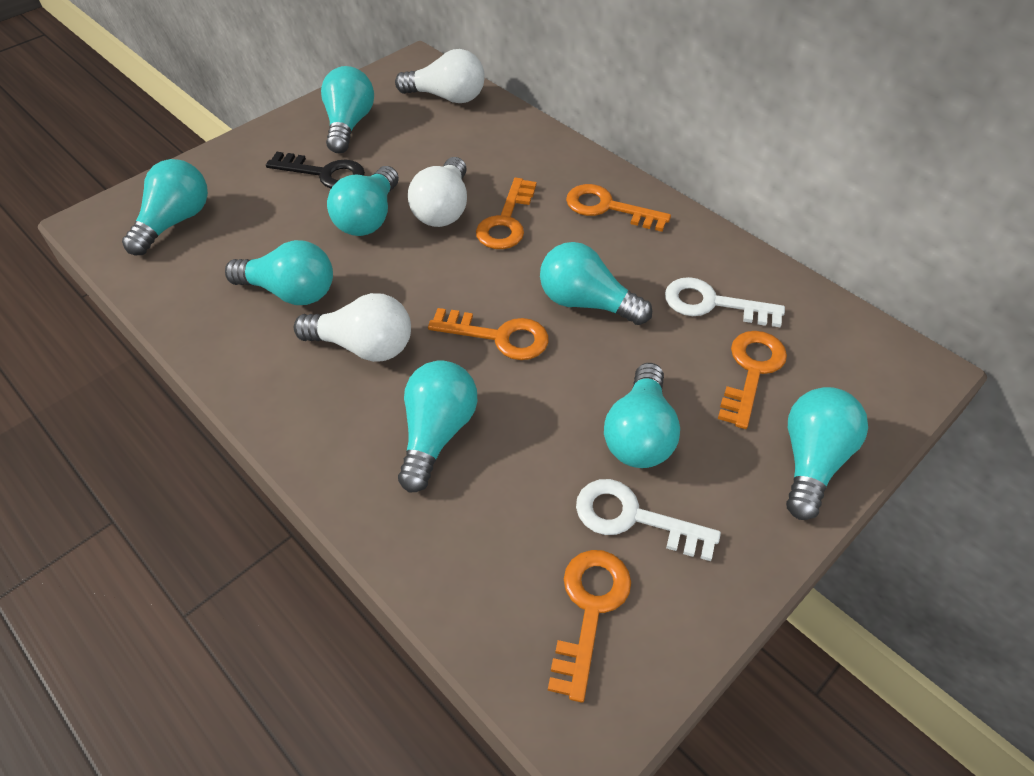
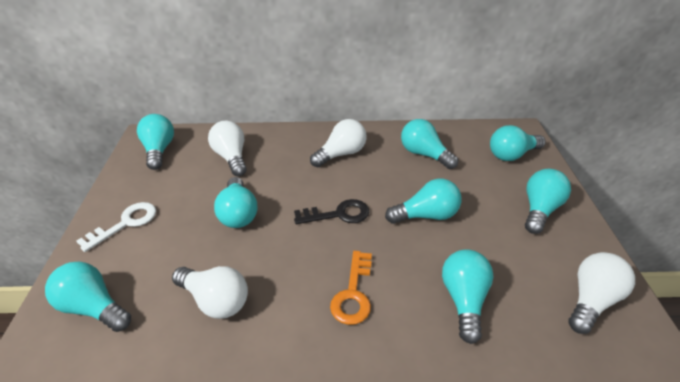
orange key: 5 -> 1
white key: 2 -> 1
white light bulb: 3 -> 4

